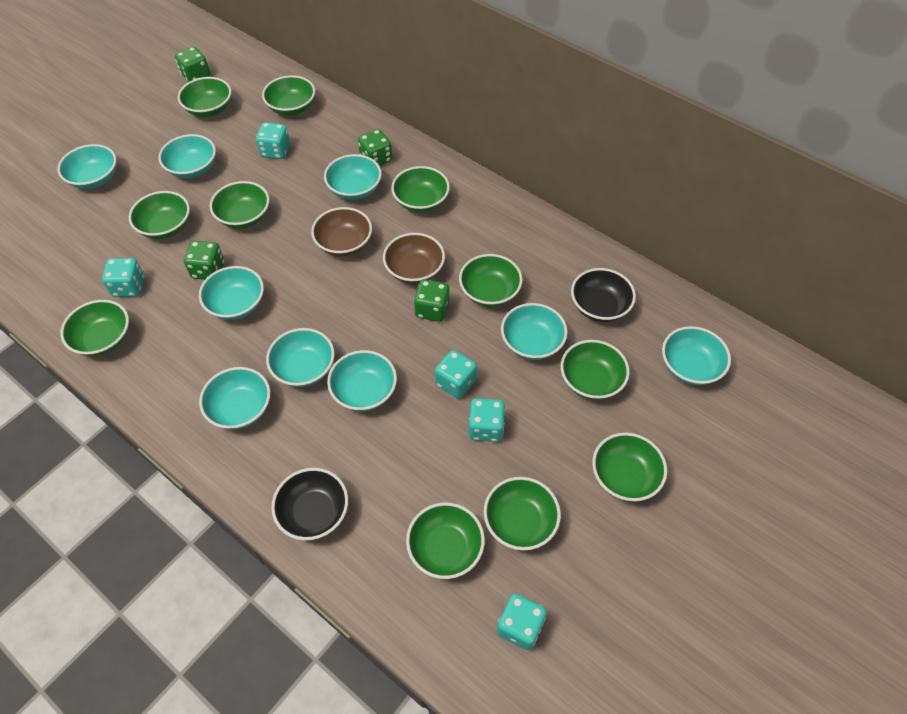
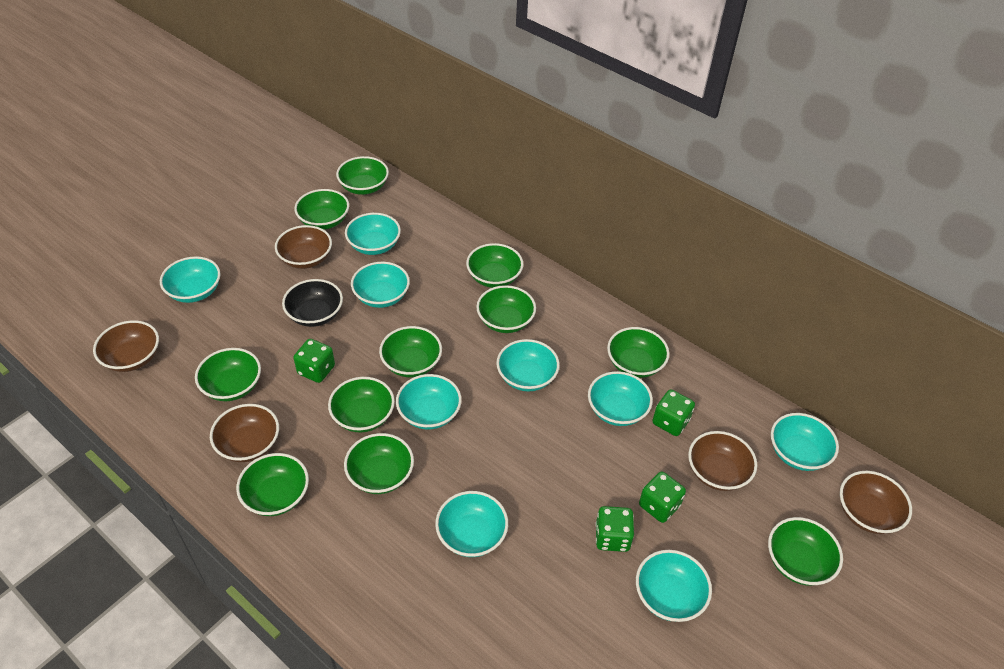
black bowl: 2 -> 1
brown bowl: 2 -> 5
turquoise dice: 5 -> 0

